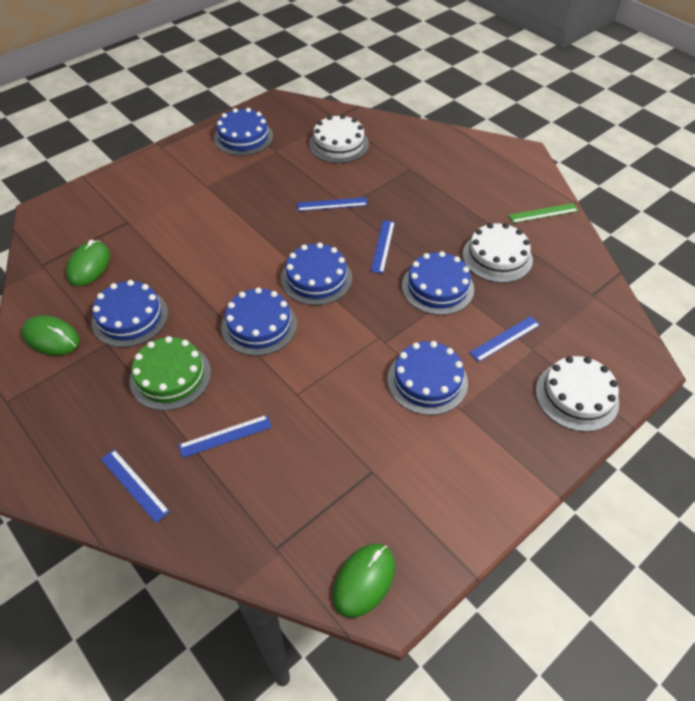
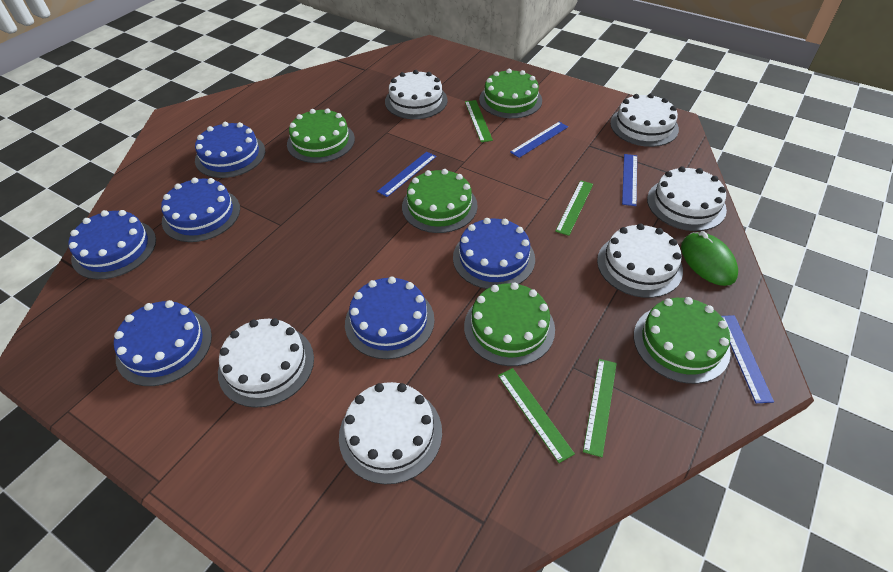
blue ruler: 5 -> 4
green cake: 1 -> 5
green mouse: 3 -> 1
green ruler: 1 -> 4
white cake: 3 -> 6

